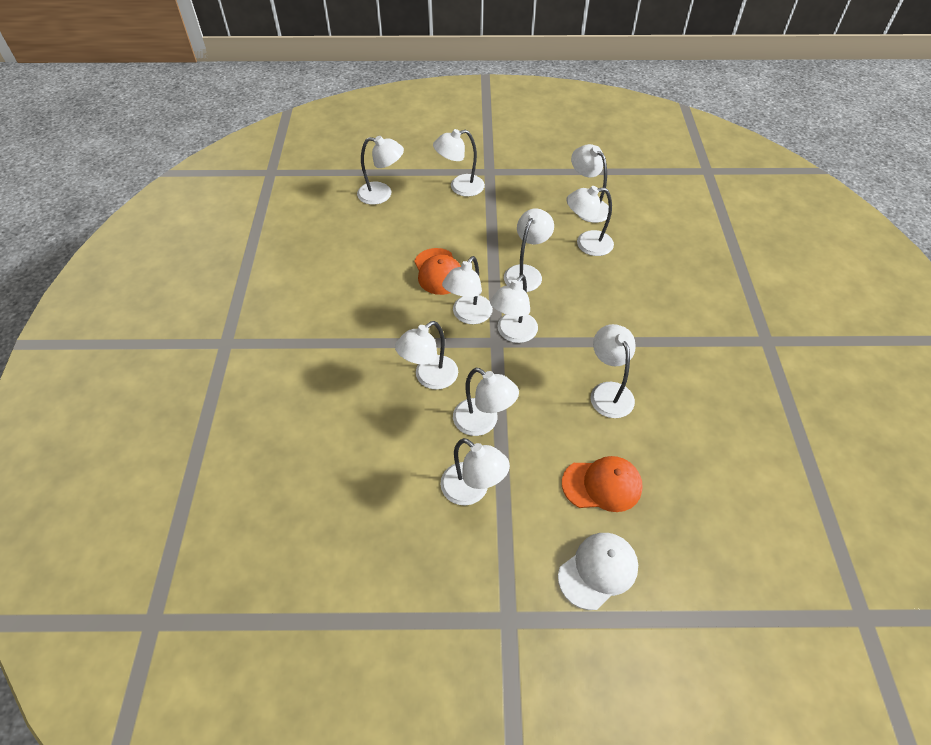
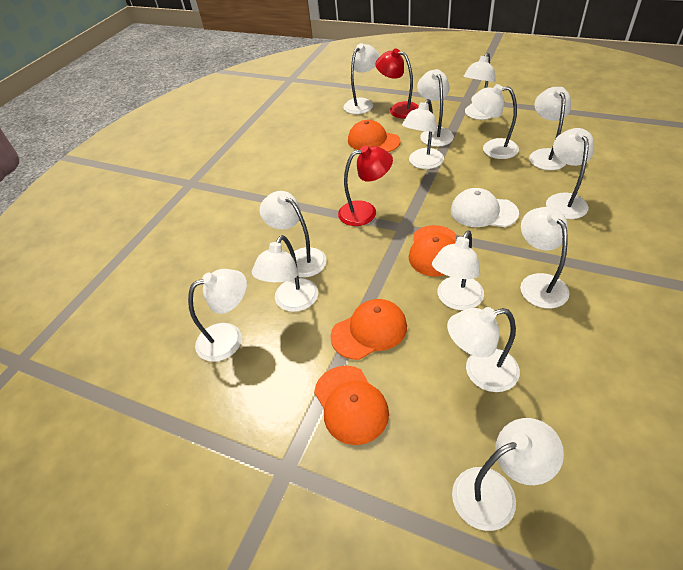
orange cap: 2 -> 4
red lamp: 0 -> 2
white lamp: 11 -> 14

